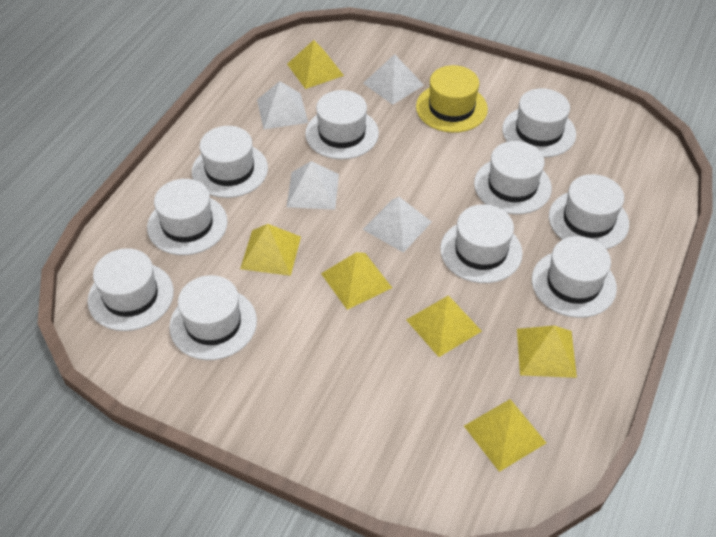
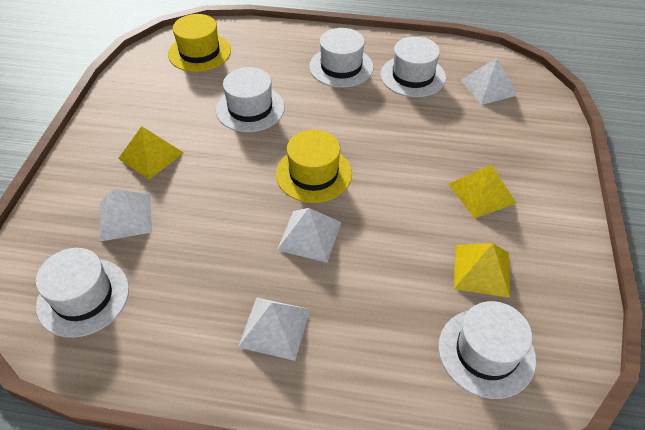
white hat: 10 -> 5
yellow hat: 1 -> 2
yellow pyramid: 6 -> 3

